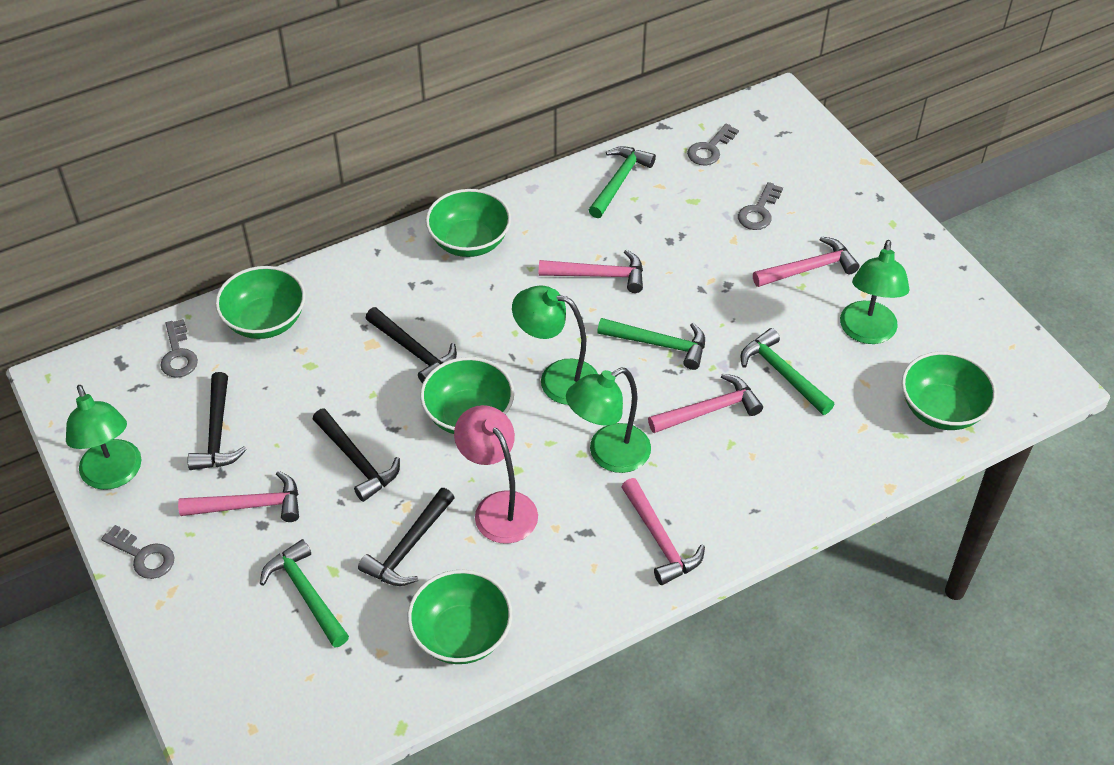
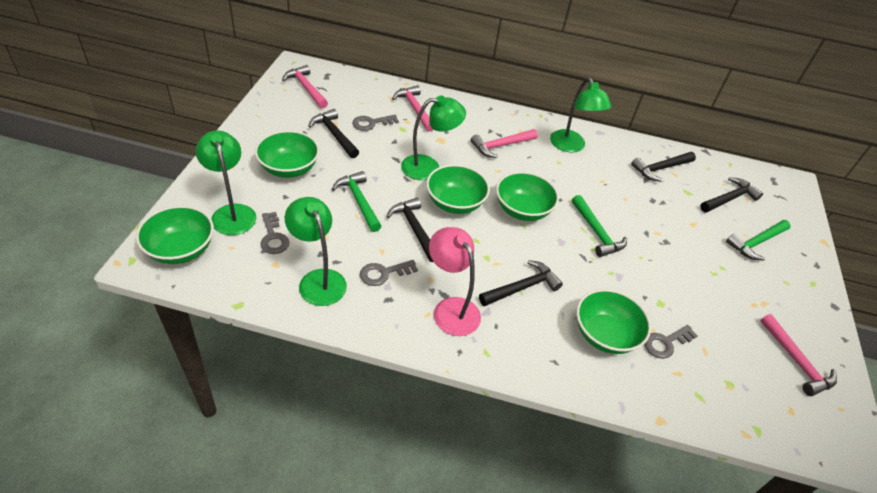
black hammer: 4 -> 5
green hammer: 4 -> 3
pink hammer: 5 -> 4

